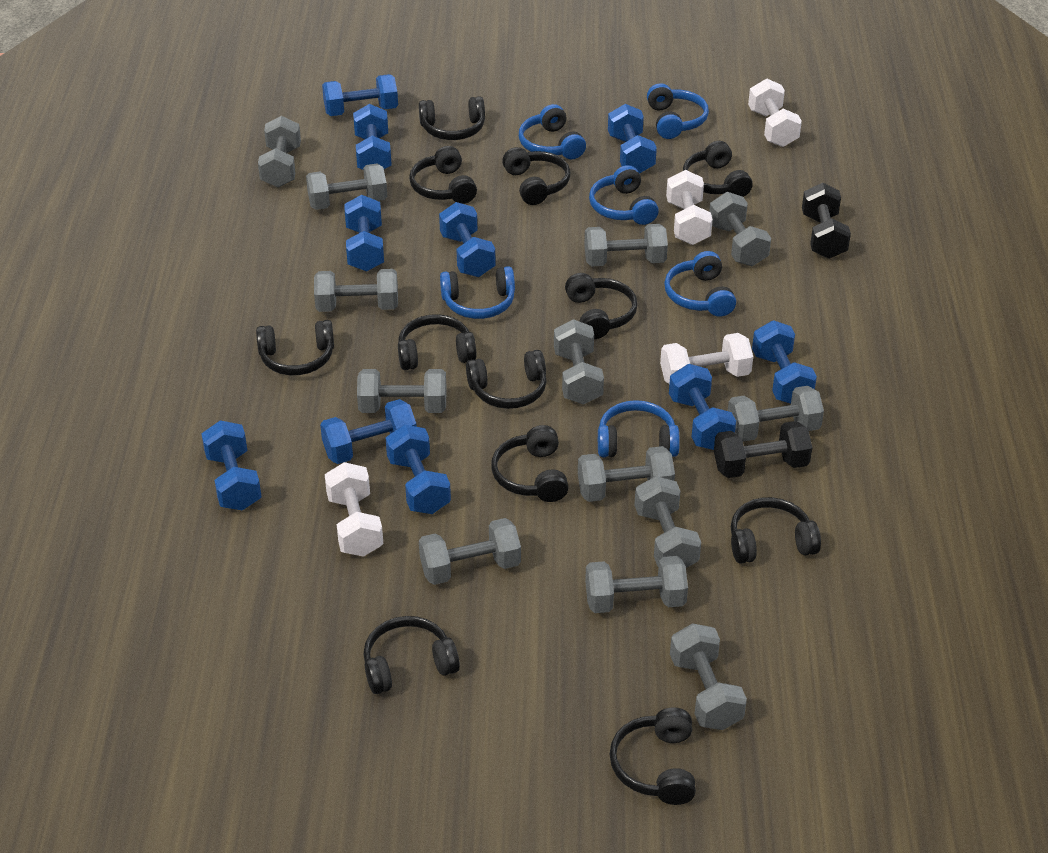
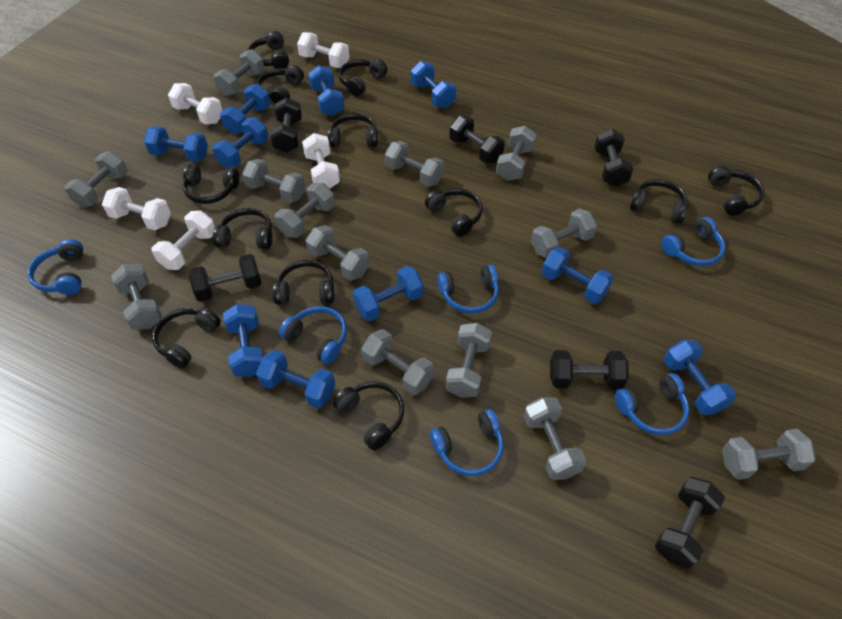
black dumbbell: 2 -> 6
white dumbbell: 4 -> 5

